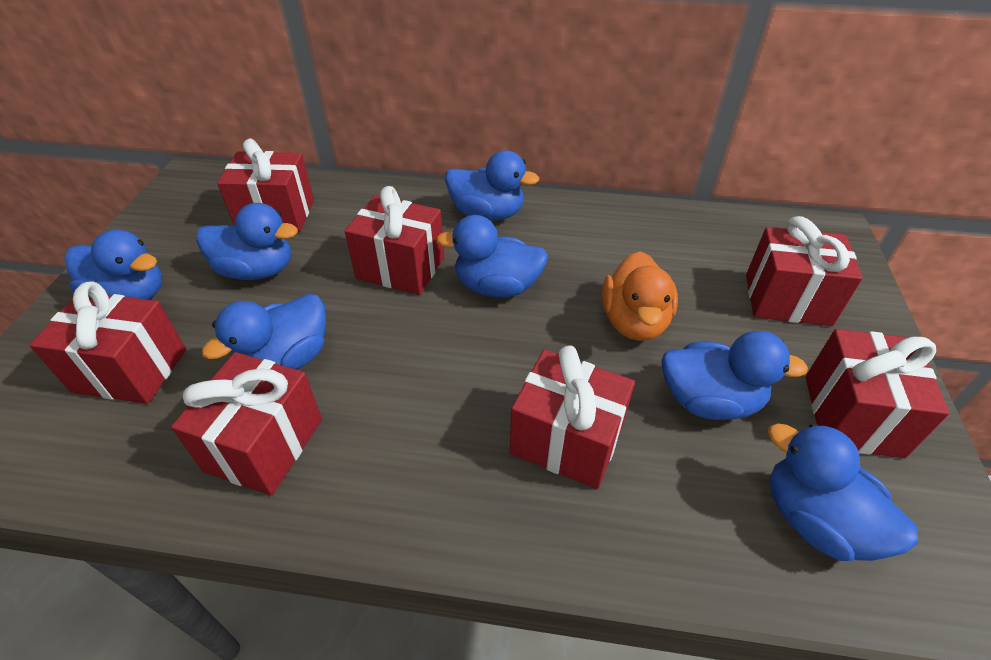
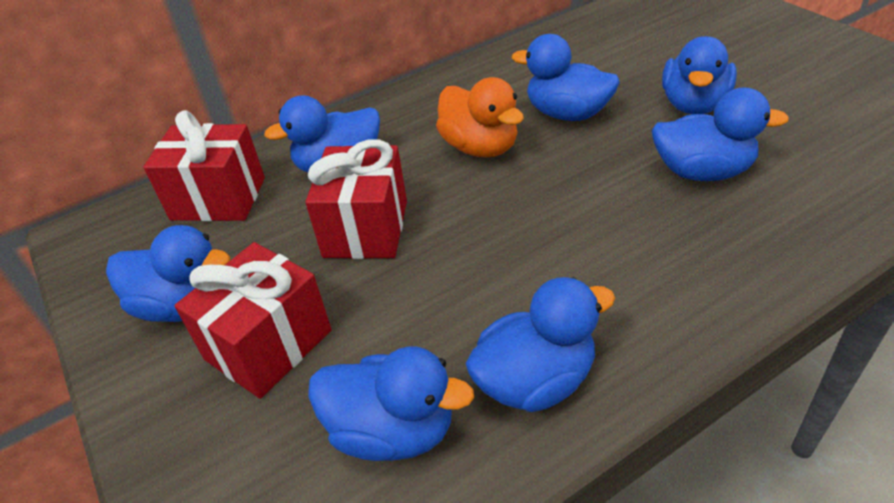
red gift: 7 -> 3

